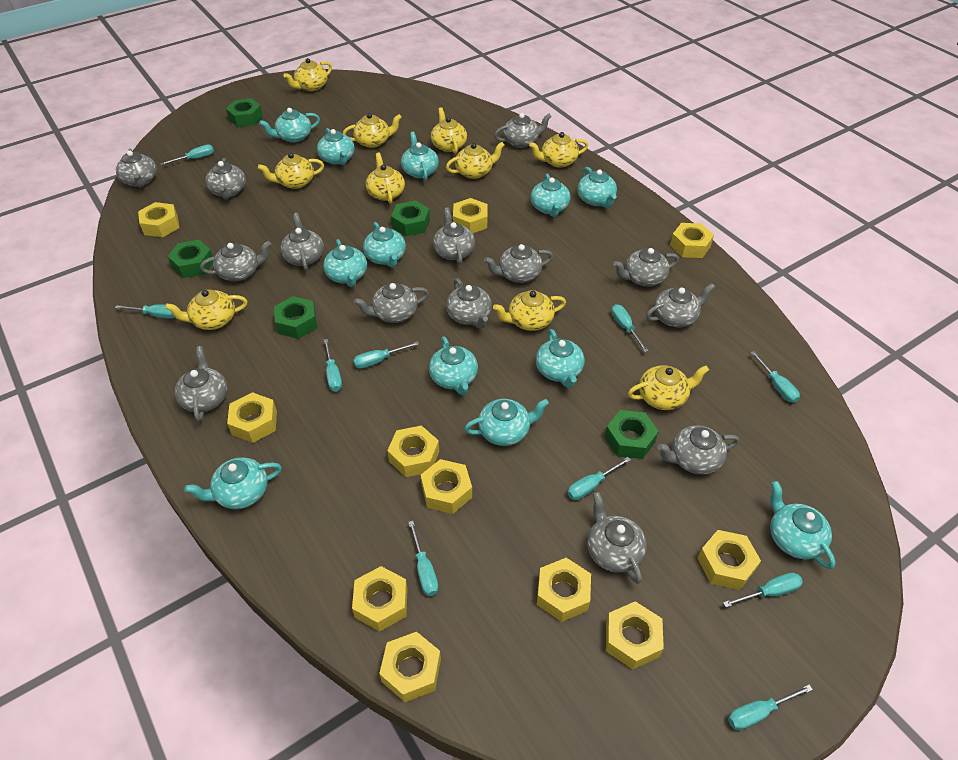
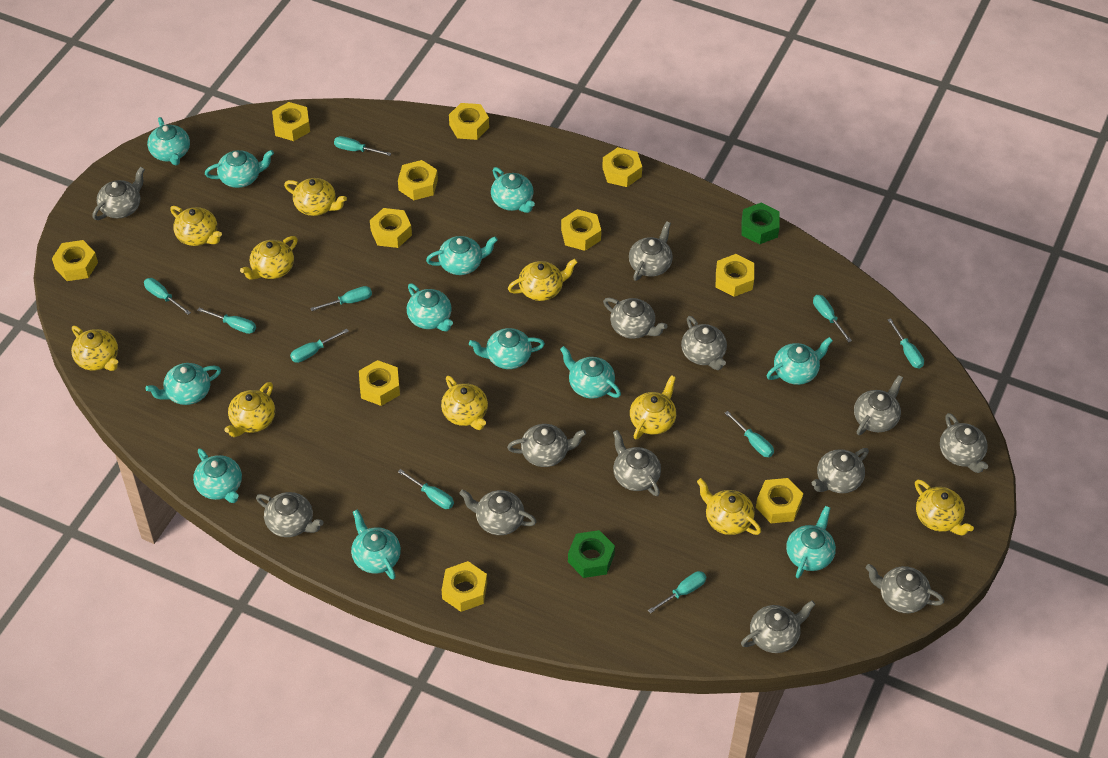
green nut: 5 -> 2
grey teapot: 14 -> 13

